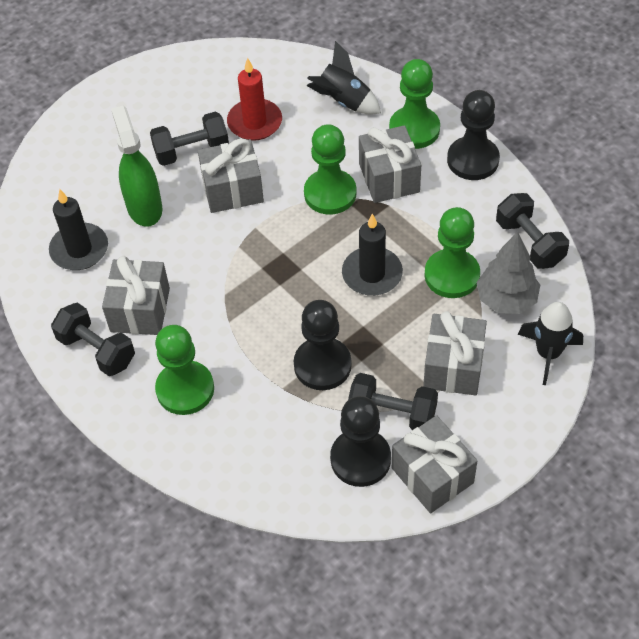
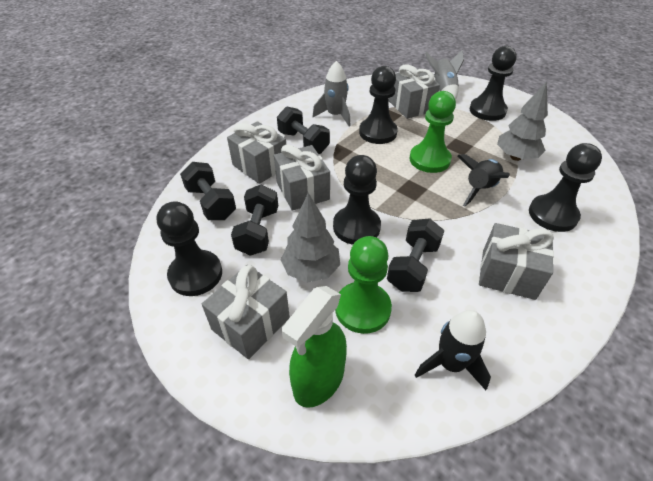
black candle: 2 -> 0
black pawn: 3 -> 5
green pawn: 4 -> 2
grey rocket: 0 -> 2
grey tree: 1 -> 2
red candle: 1 -> 0

